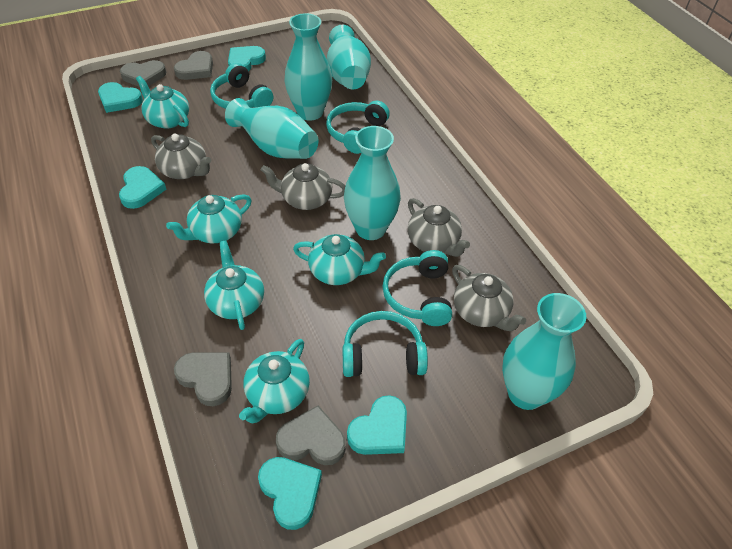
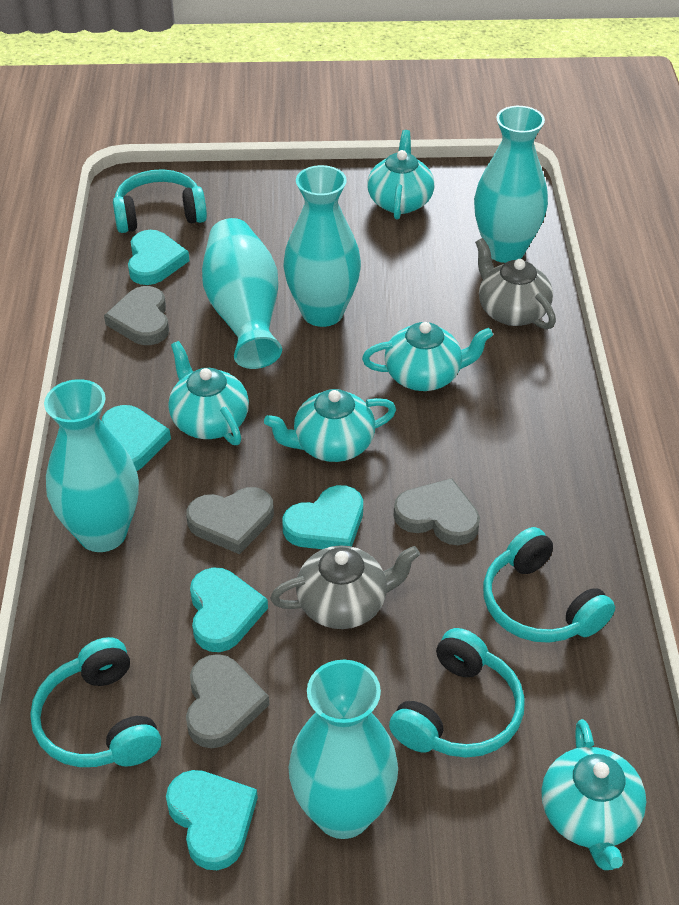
grey teapot: 4 -> 2

